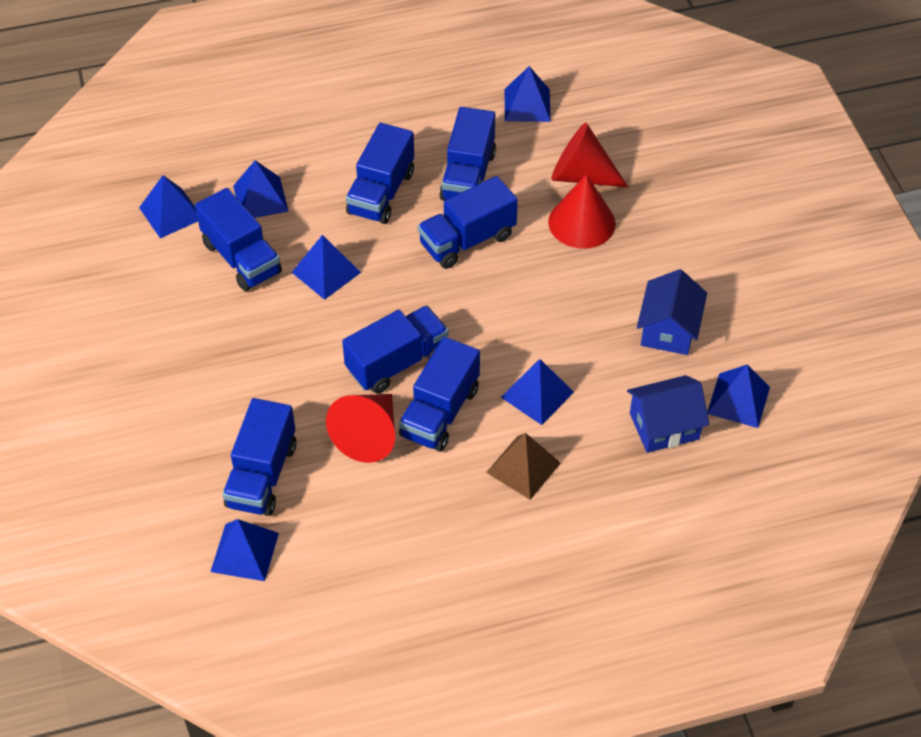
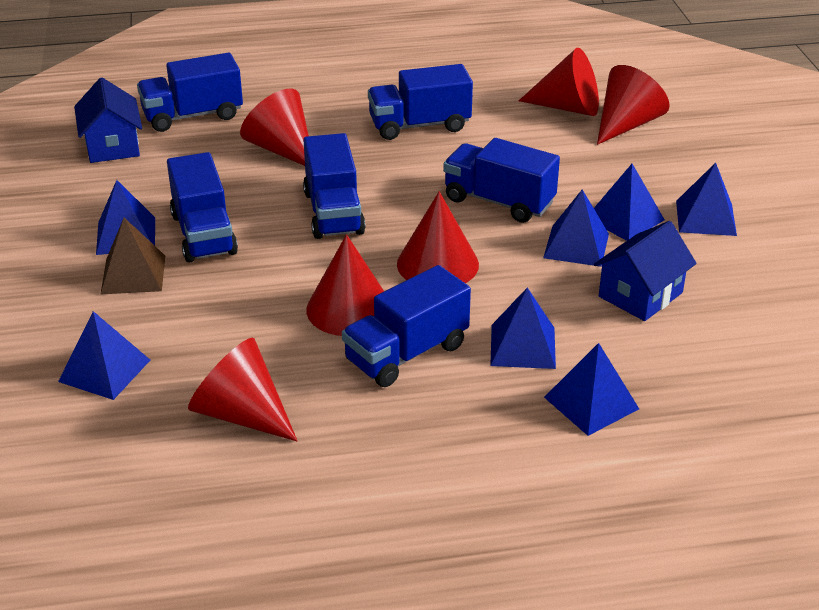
blue truck: 7 -> 6
red cone: 3 -> 6

